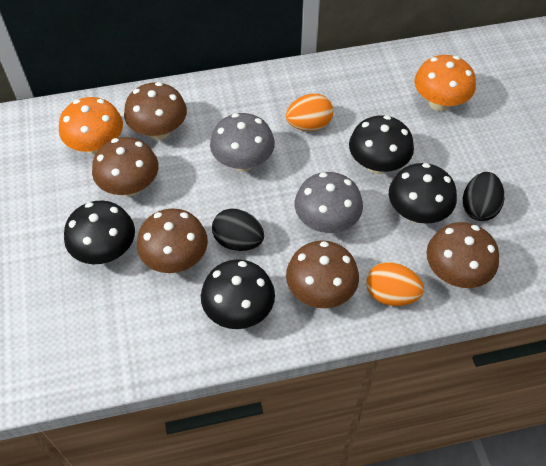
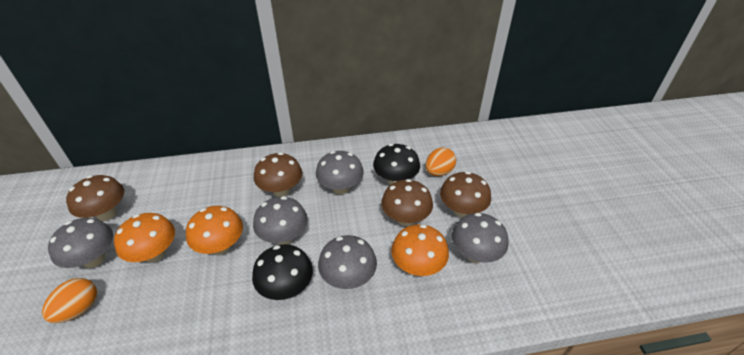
black egg: 2 -> 0
black mushroom: 4 -> 2
brown mushroom: 5 -> 4
grey mushroom: 2 -> 5
orange mushroom: 2 -> 3

